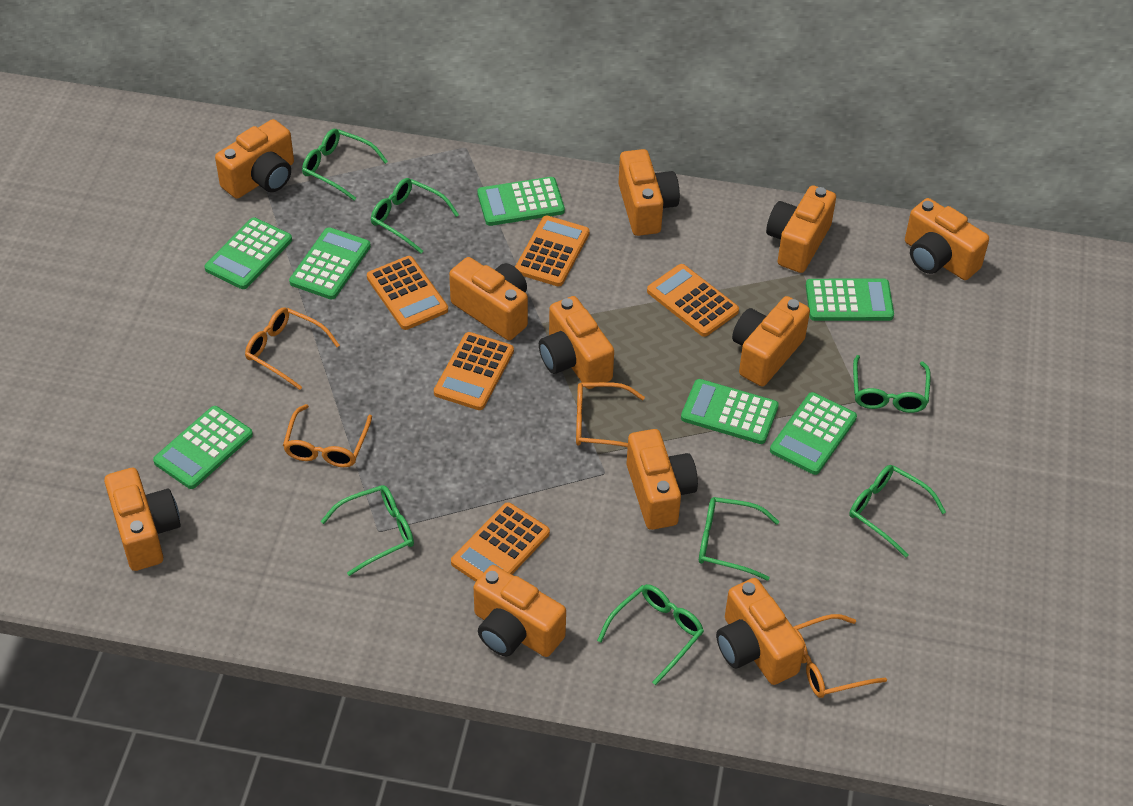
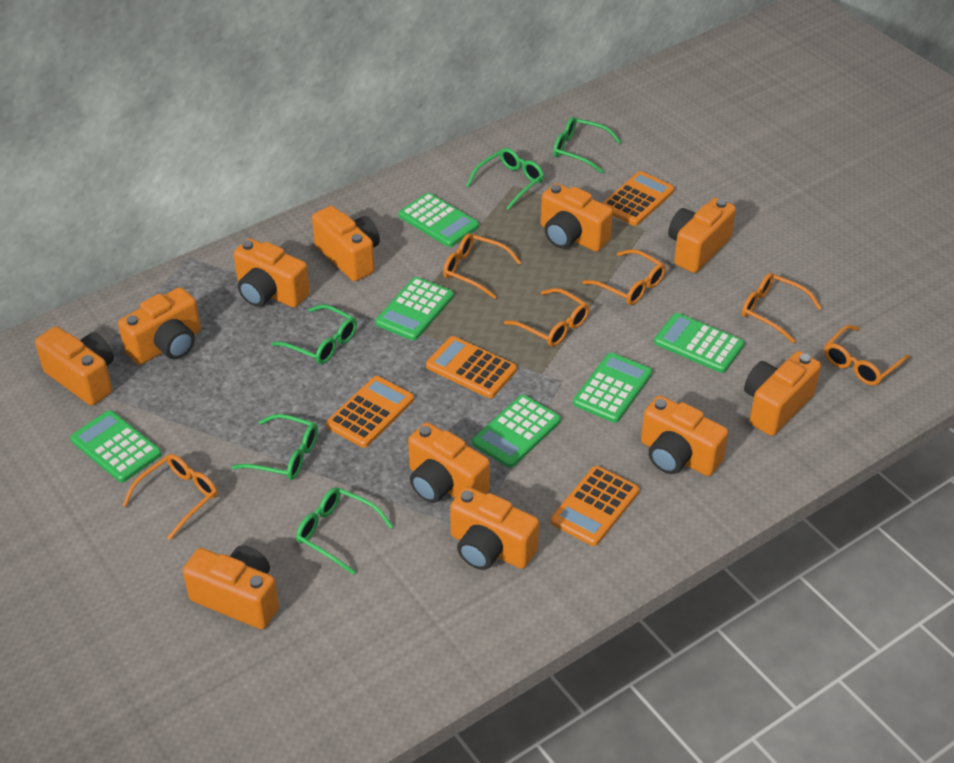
green calculator: 7 -> 6
green glasses: 7 -> 5
orange calculator: 5 -> 4
orange glasses: 4 -> 6

